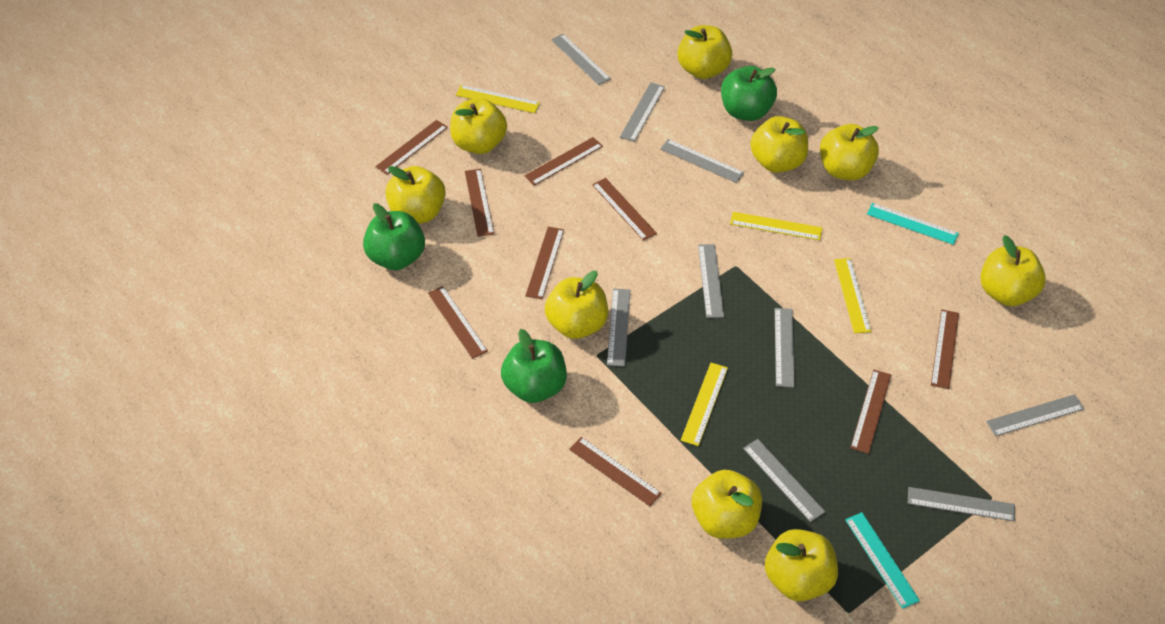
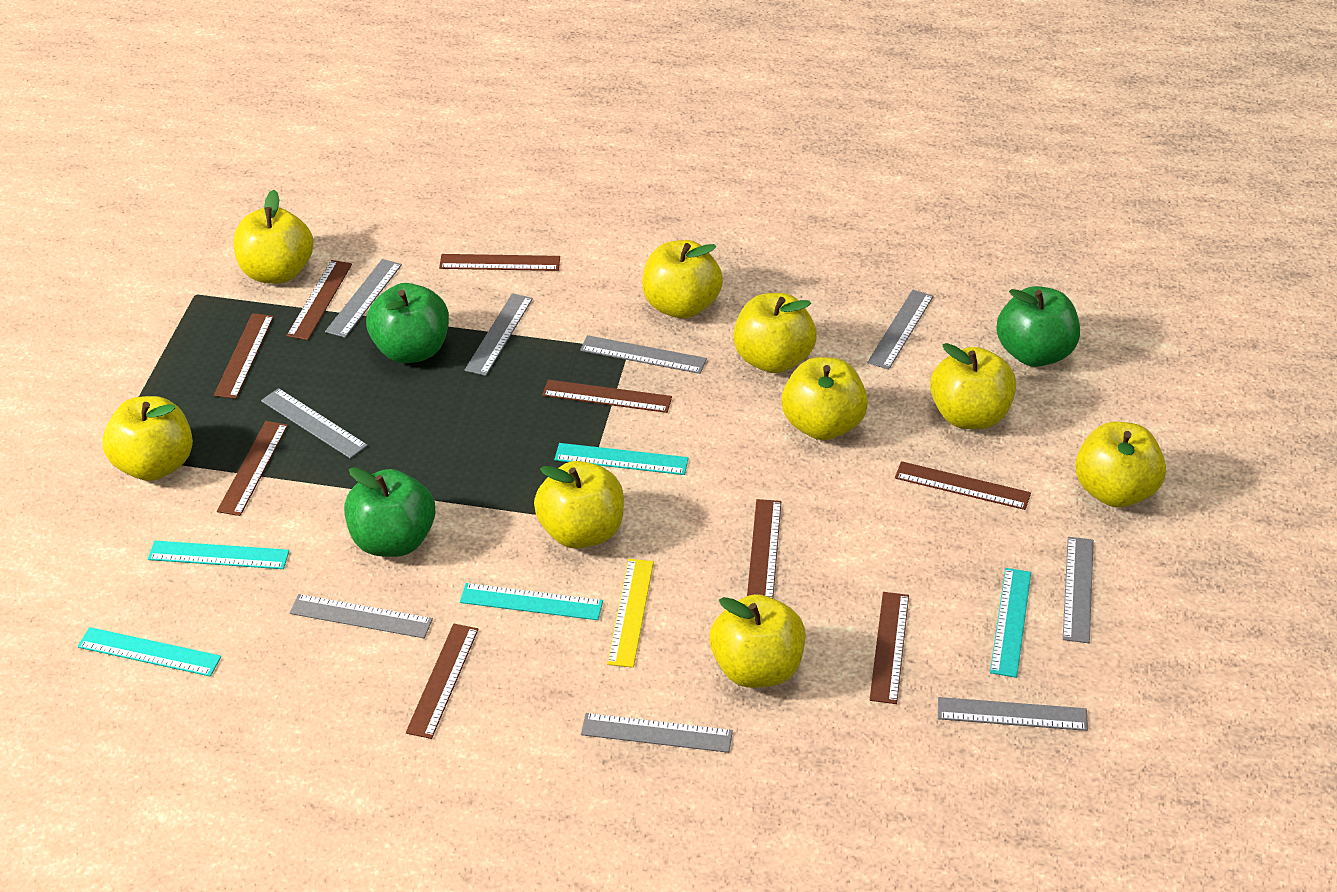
turquoise ruler: 2 -> 5
yellow ruler: 4 -> 1

